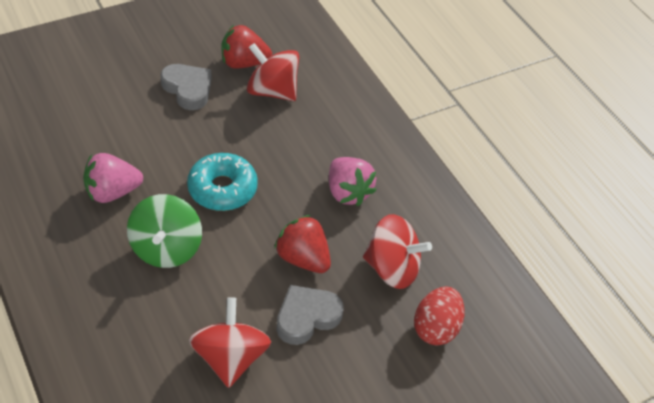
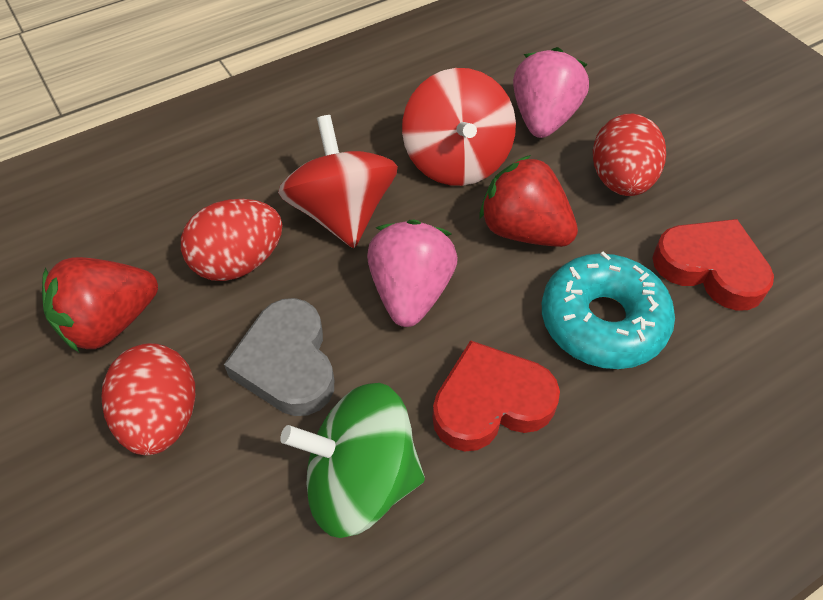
grey heart: 2 -> 1
red egg: 1 -> 3
red heart: 0 -> 2
red spinning top: 3 -> 2

